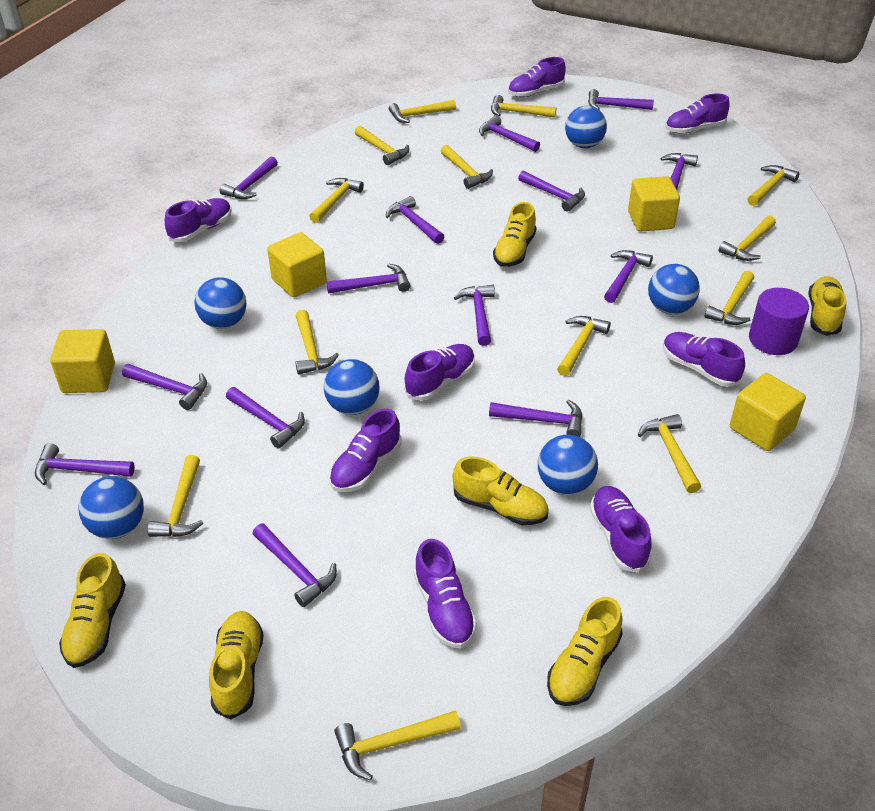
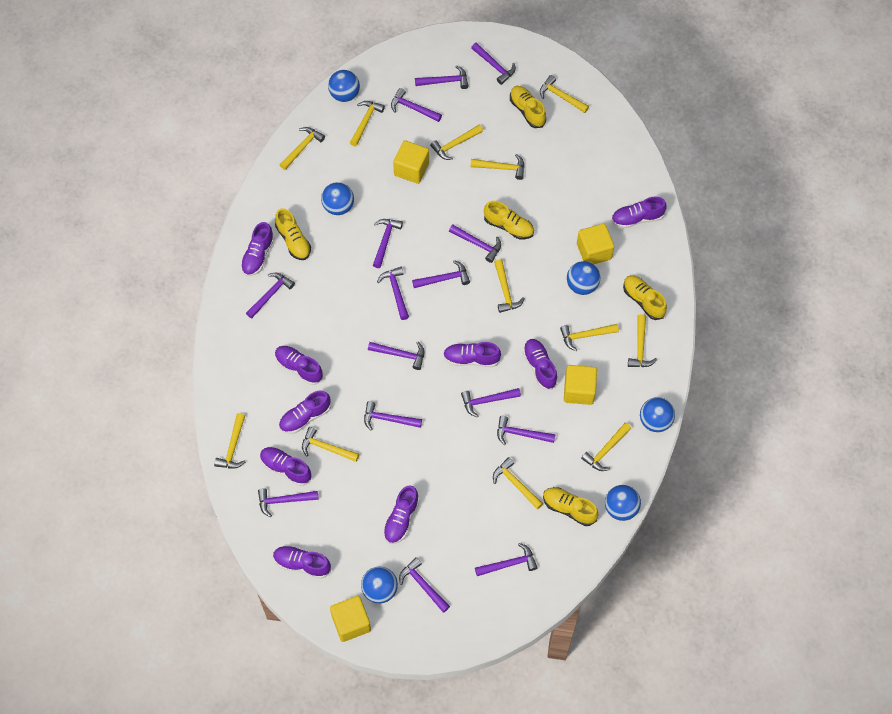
purple cylinder: 1 -> 0
purple hammer: 14 -> 15
purple shoe: 8 -> 9
yellow hammer: 13 -> 12
yellow shoe: 6 -> 5

